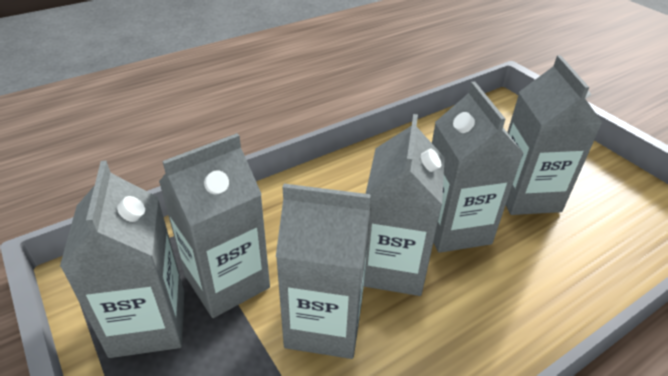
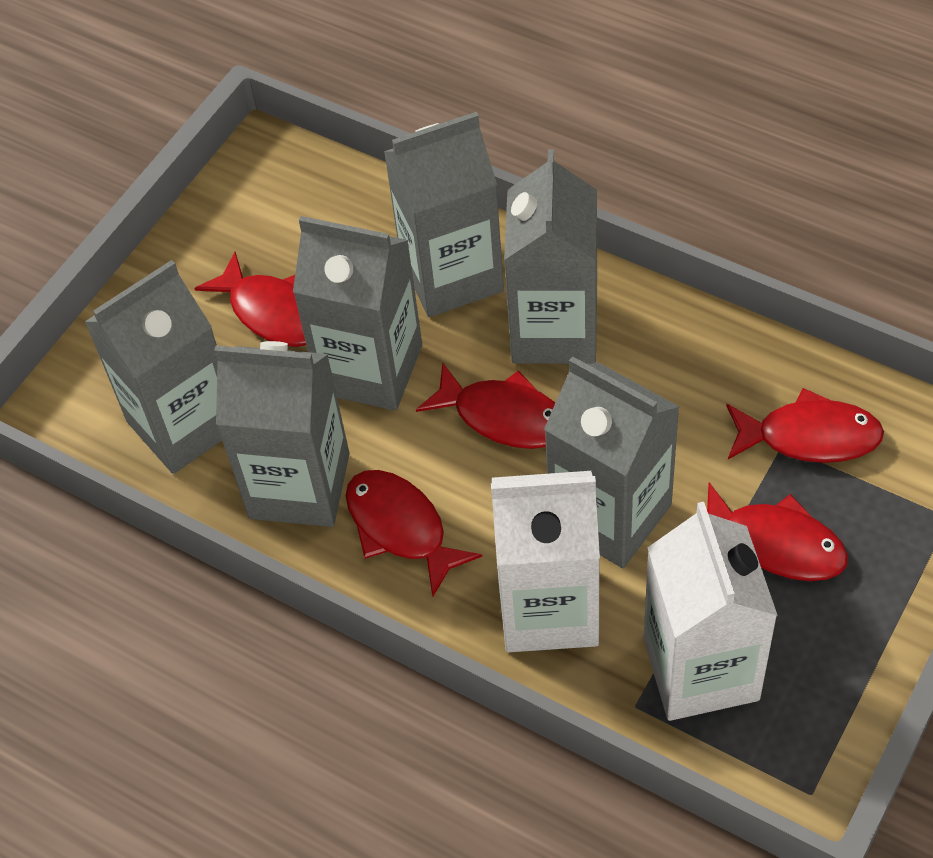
red fish: 0 -> 5
white carton: 0 -> 2

